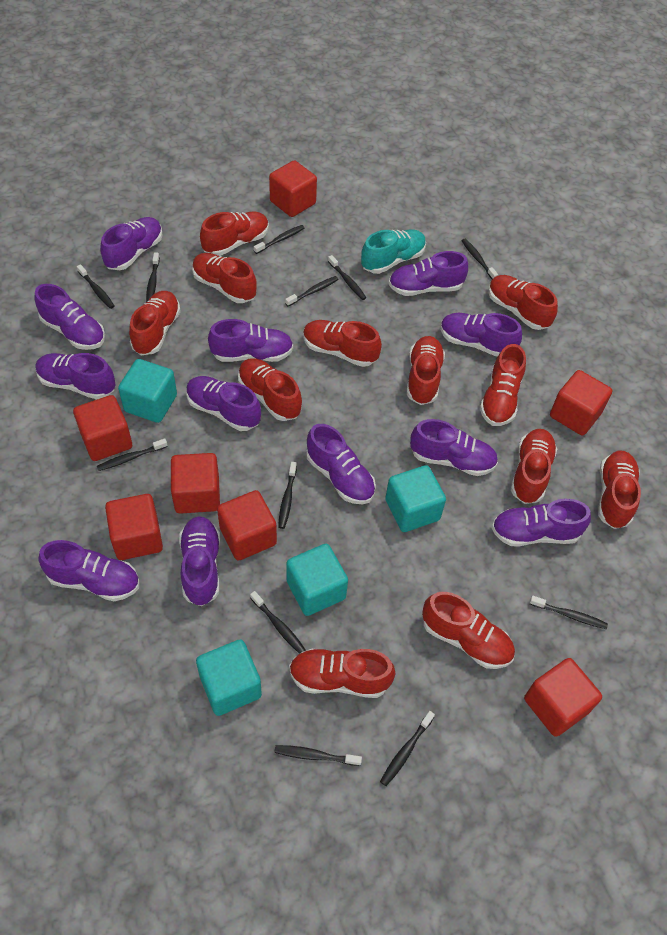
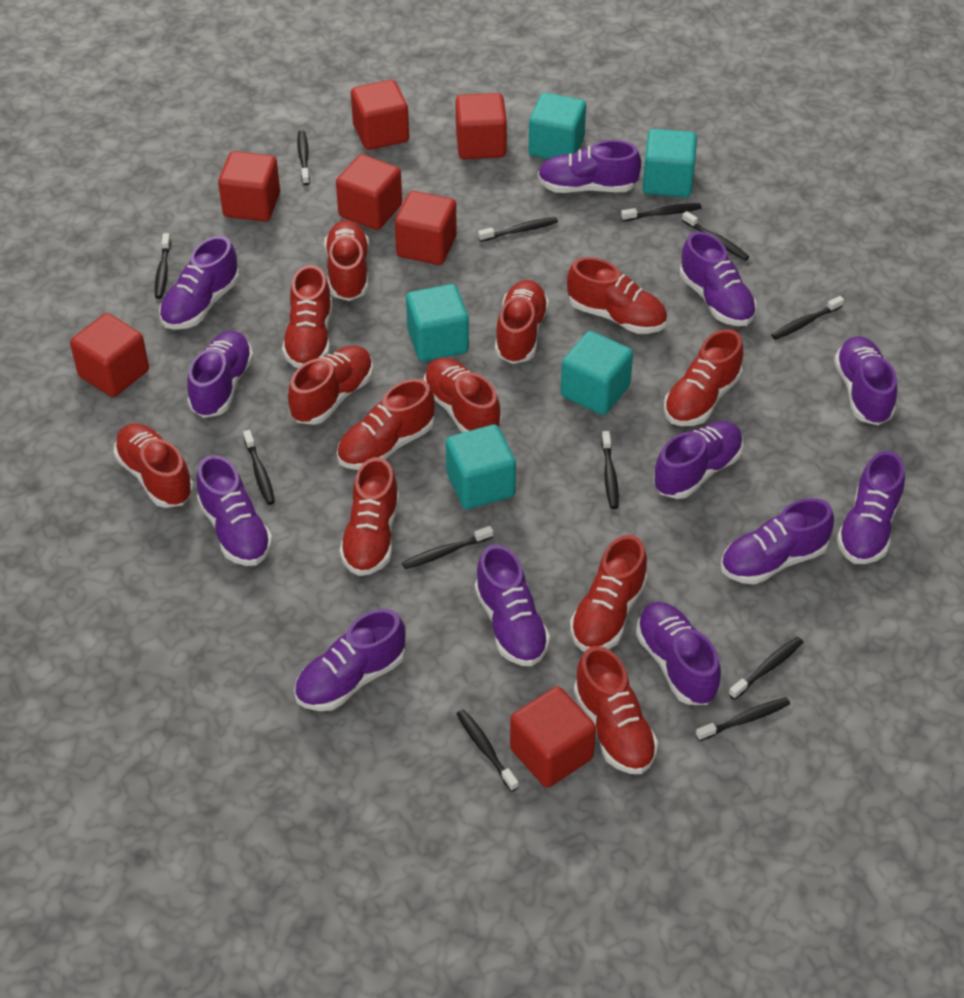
turquoise cube: 4 -> 5
turquoise shoe: 1 -> 0

